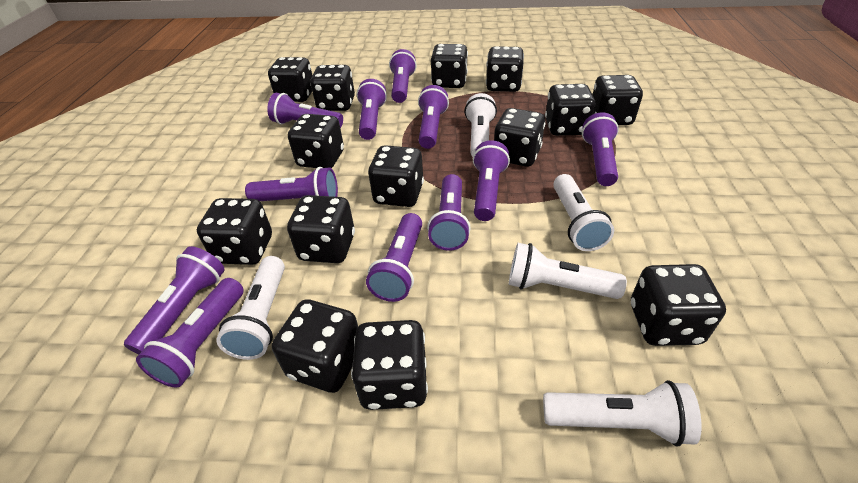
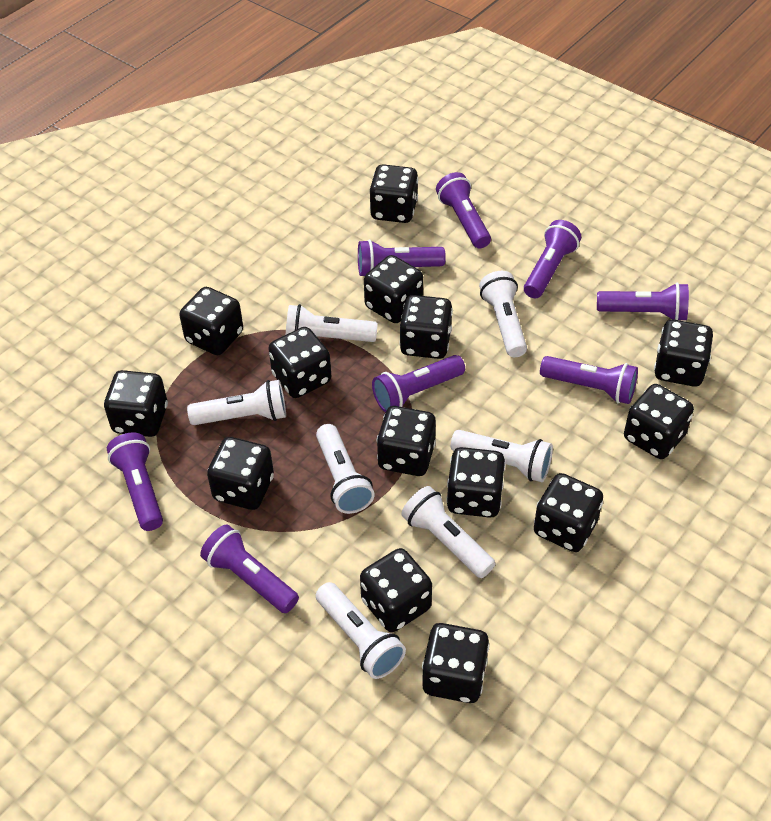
purple flashlight: 11 -> 8
white flashlight: 5 -> 7

